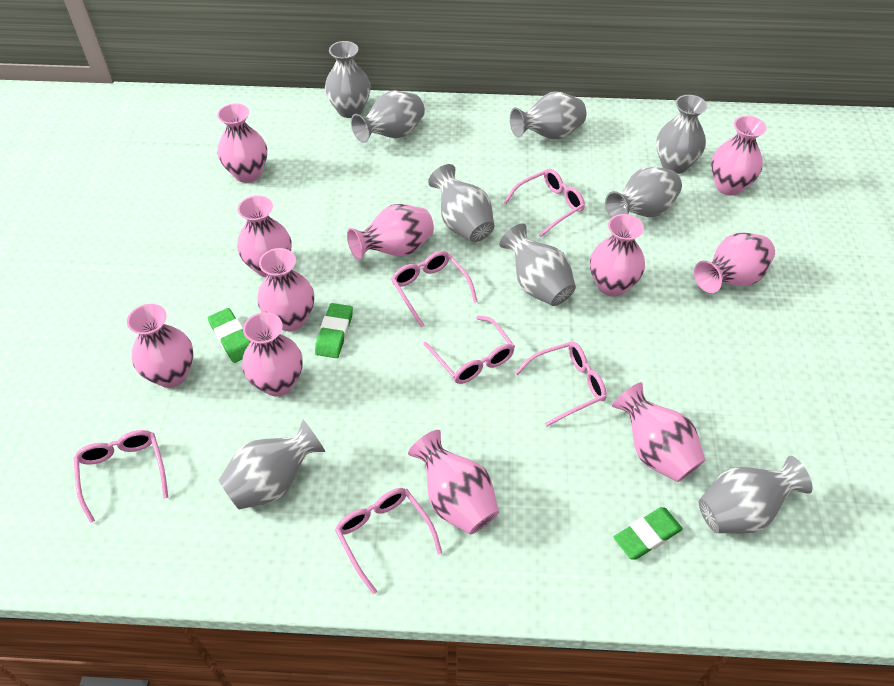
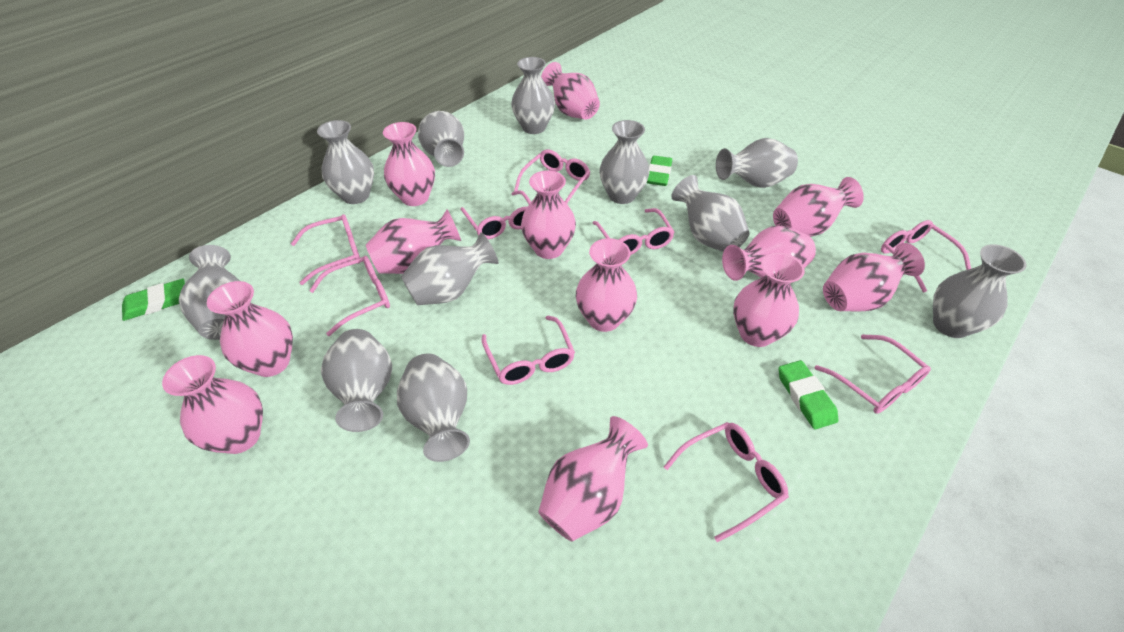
grey vase: 9 -> 11
pink glasses: 6 -> 9
pink vase: 11 -> 12

